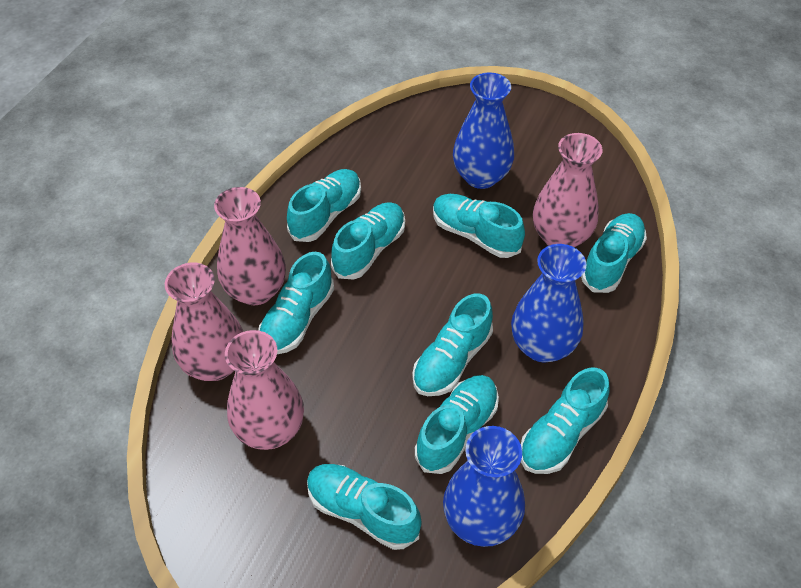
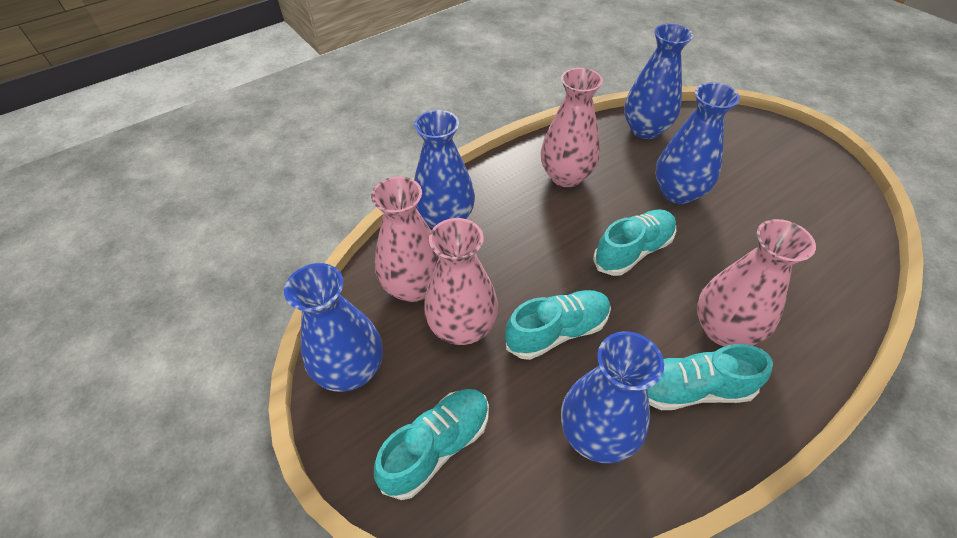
blue vase: 3 -> 5
turquoise shoe: 9 -> 4

